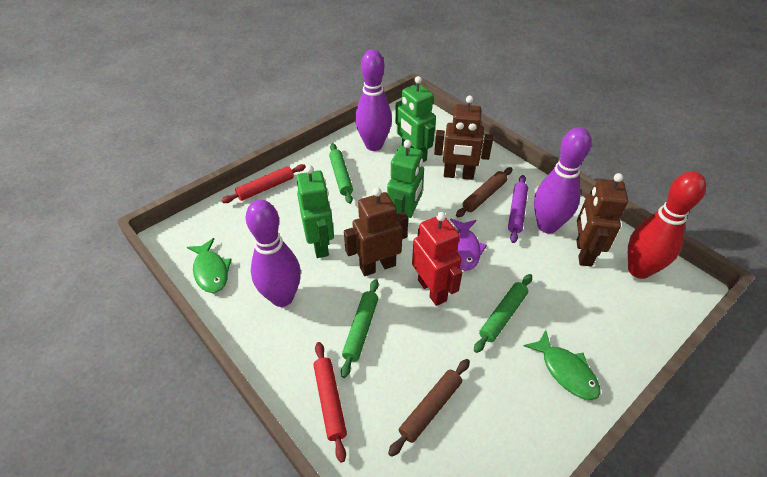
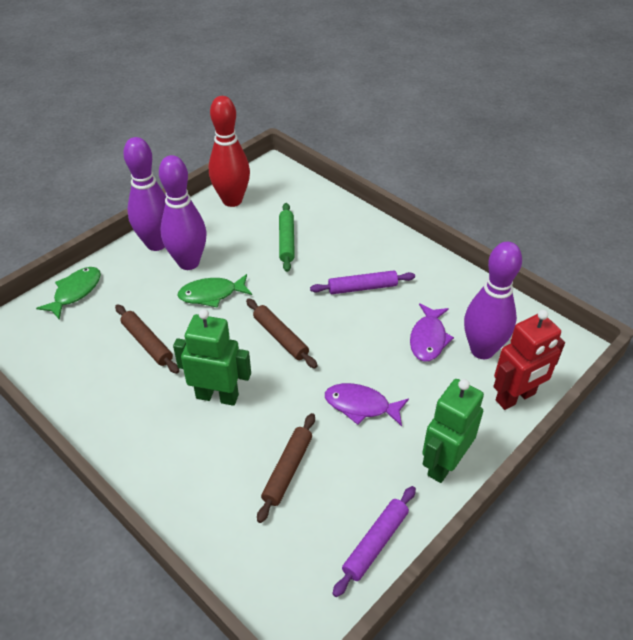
brown robot: 3 -> 0
brown rolling pin: 2 -> 3
green robot: 3 -> 2
green rolling pin: 3 -> 1
purple fish: 1 -> 2
purple rolling pin: 1 -> 2
red rolling pin: 2 -> 0

